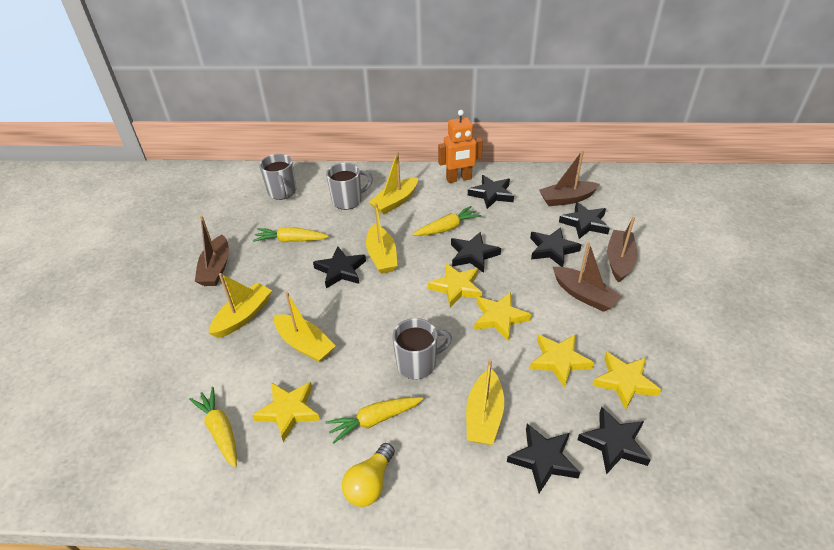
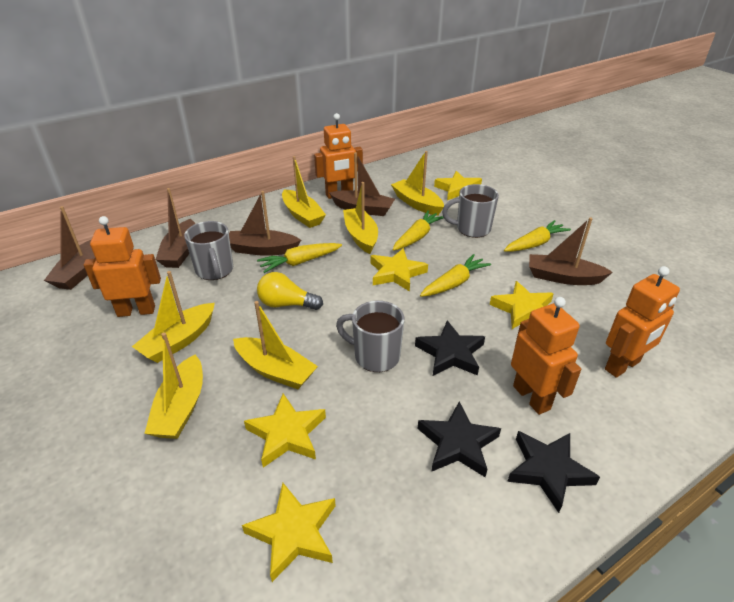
black star: 7 -> 3
brown boat: 4 -> 5
orange robot: 1 -> 4
yellow boat: 5 -> 6

